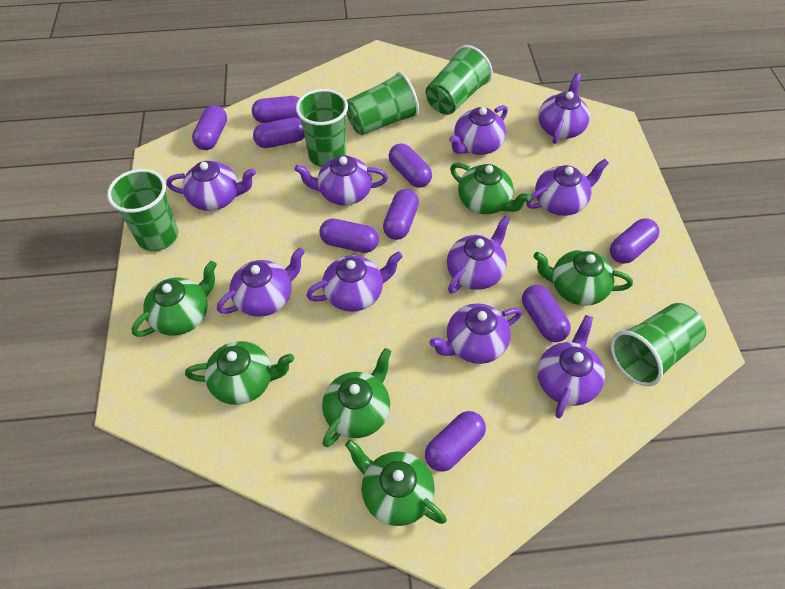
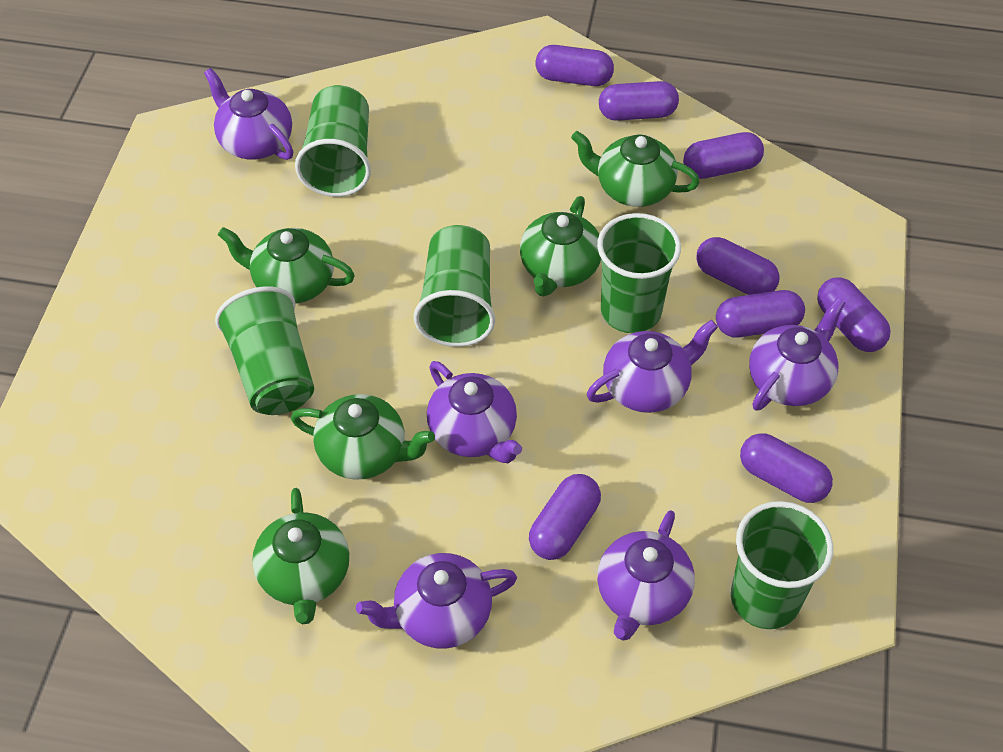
green teapot: 6 -> 5
purple capsule: 9 -> 8
purple teapot: 10 -> 6

